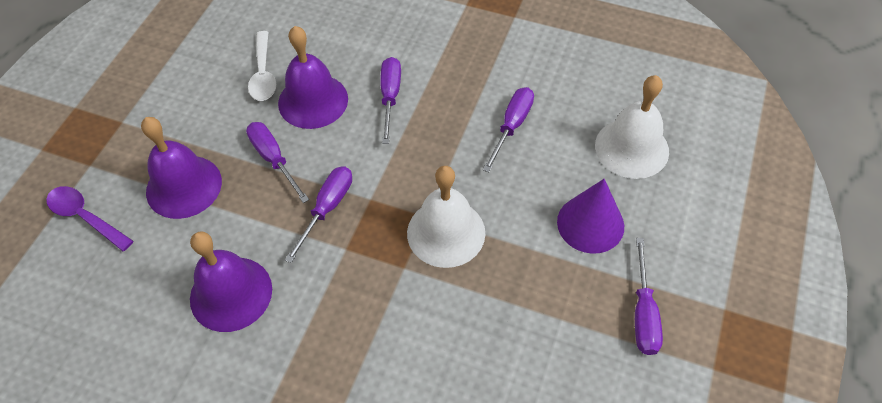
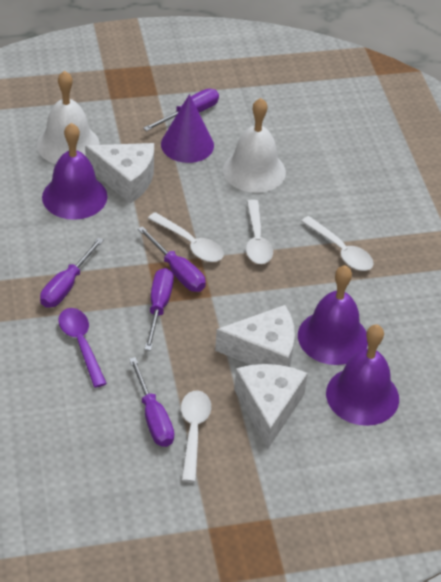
white cheese: 0 -> 3
white spoon: 1 -> 4

